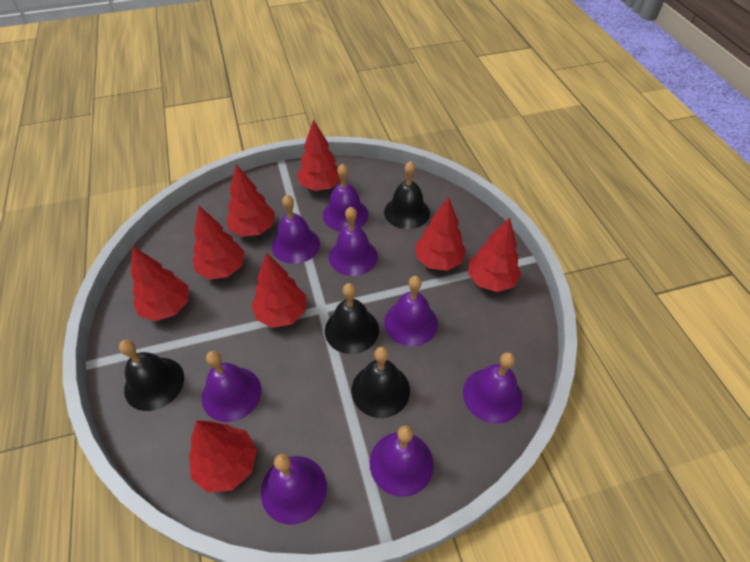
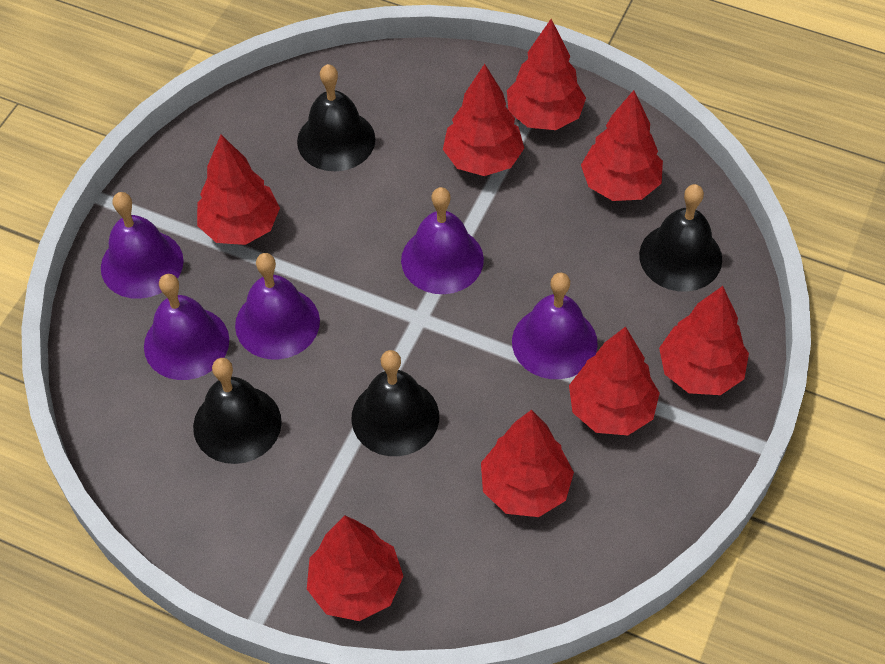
purple bell: 8 -> 5

